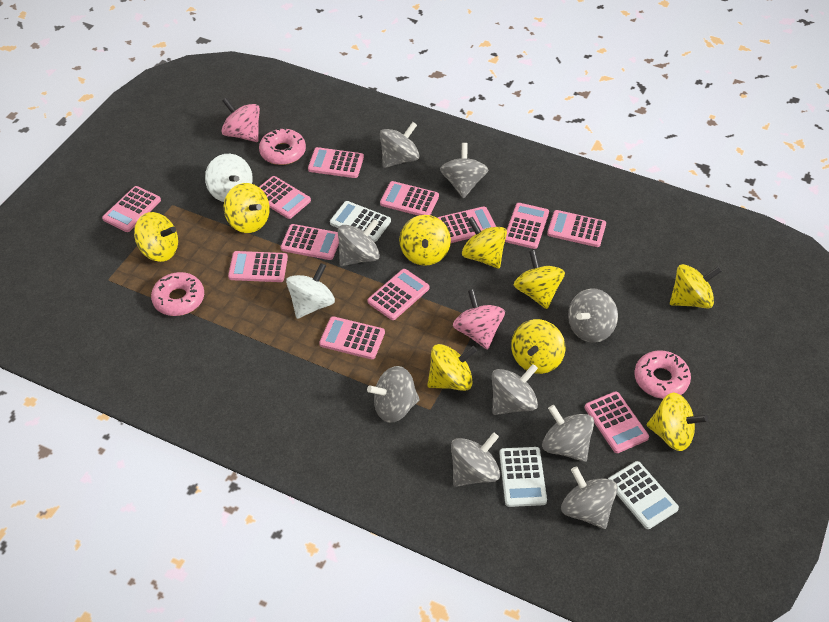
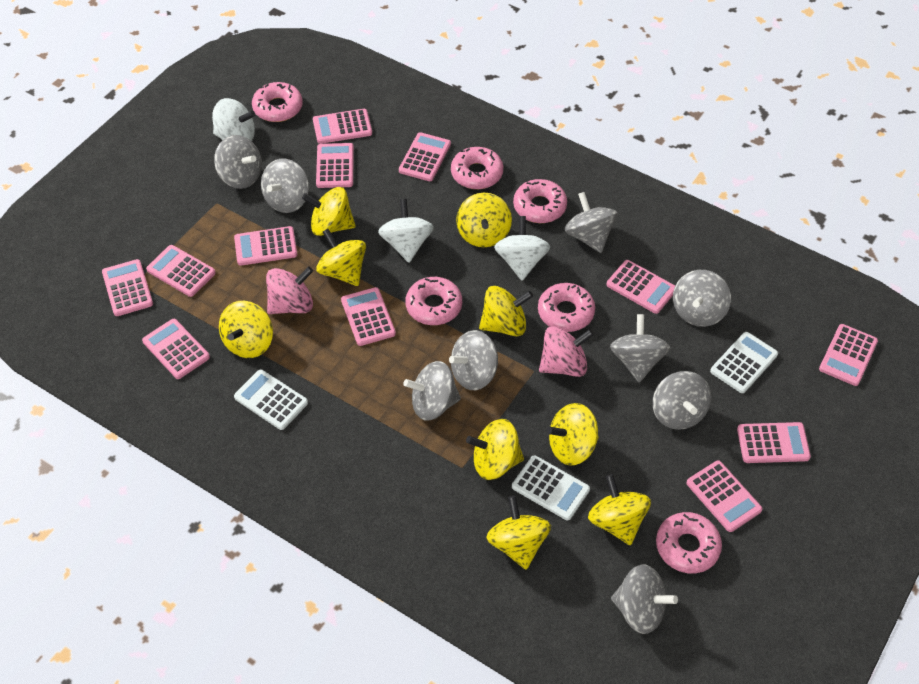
pink donut: 3 -> 6
white spinning top: 2 -> 3

